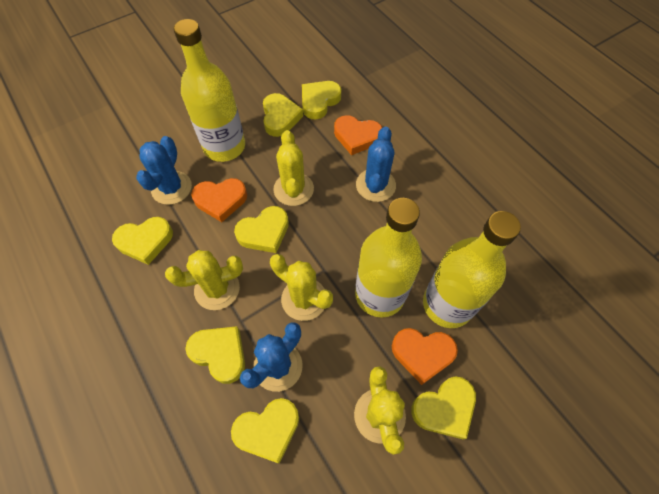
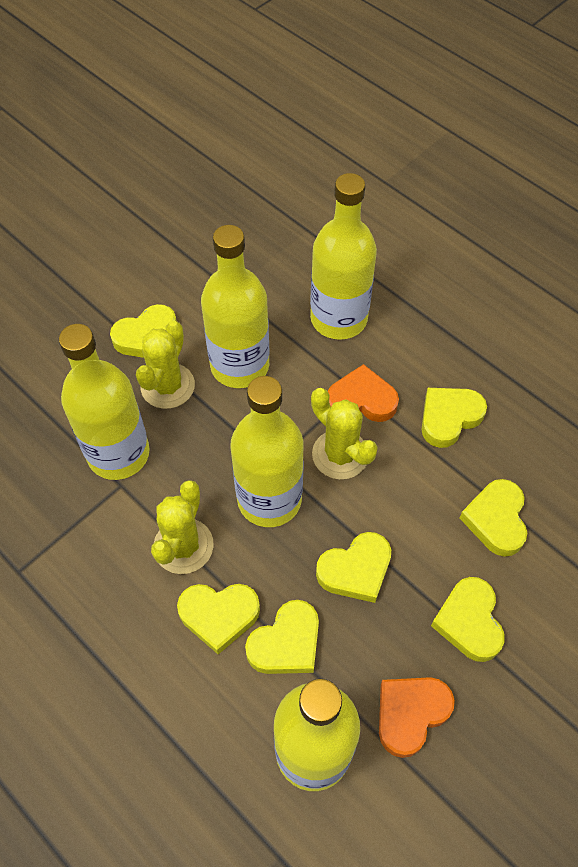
blue cactus: 3 -> 0
orange heart: 3 -> 2
yellow bottle: 3 -> 5
yellow cactus: 4 -> 3

